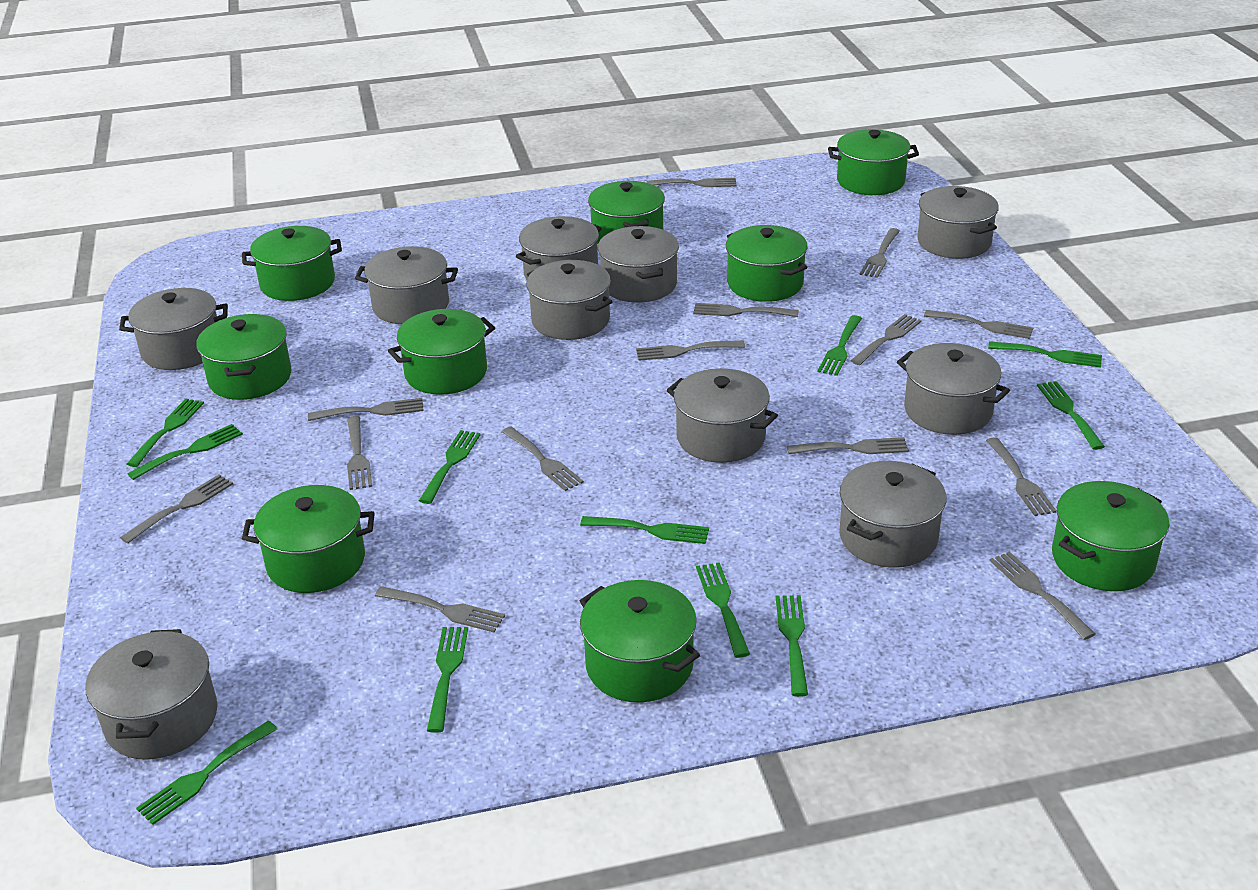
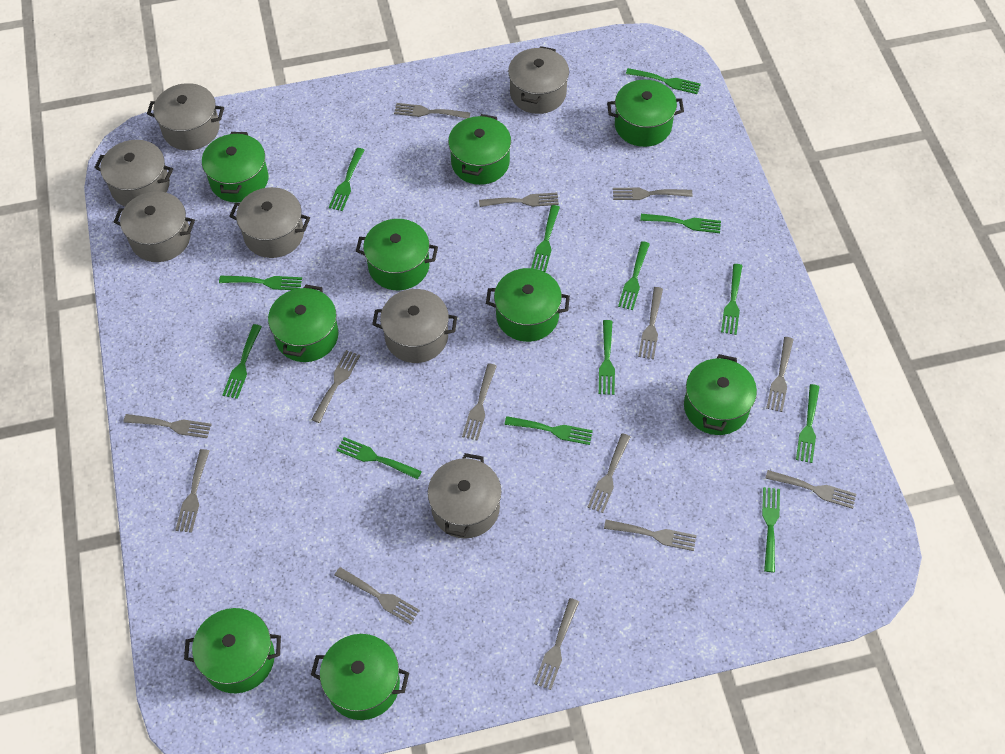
green fork: 11 -> 13
grey pot: 10 -> 7

